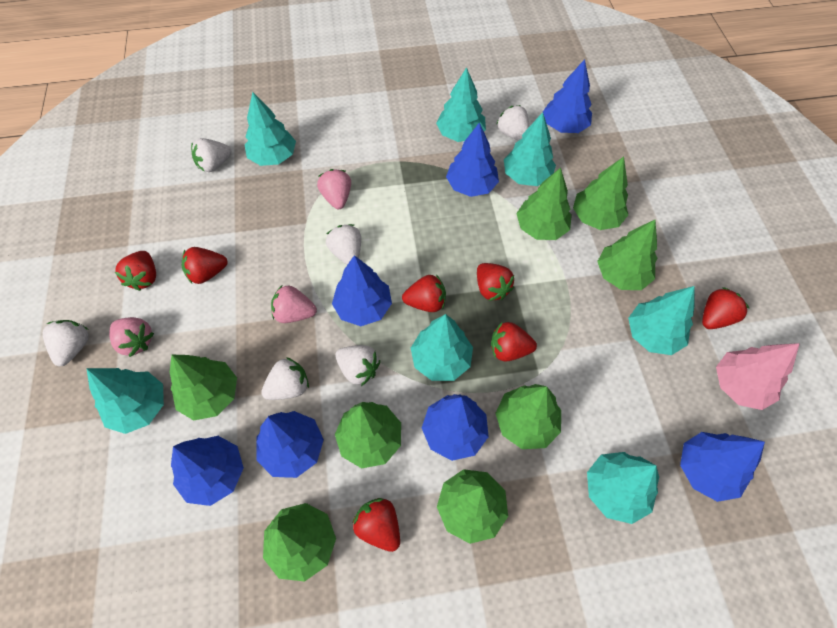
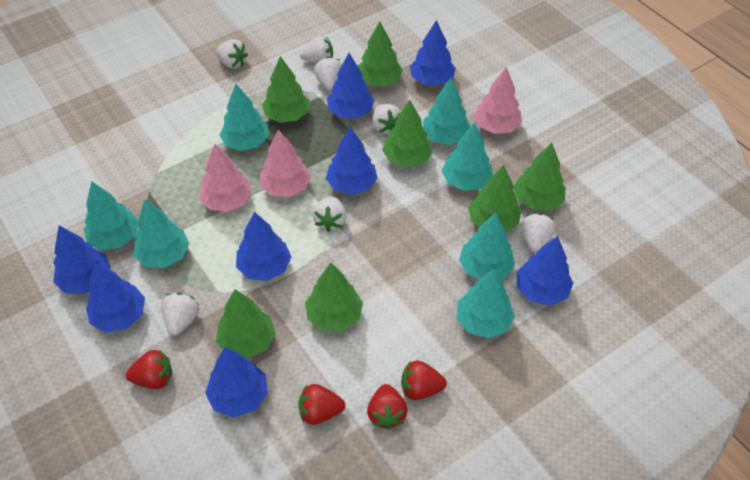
blue tree: 7 -> 8
green tree: 8 -> 7
pink strawberry: 3 -> 0
pink tree: 1 -> 3
red strawberry: 7 -> 4
white strawberry: 6 -> 7

